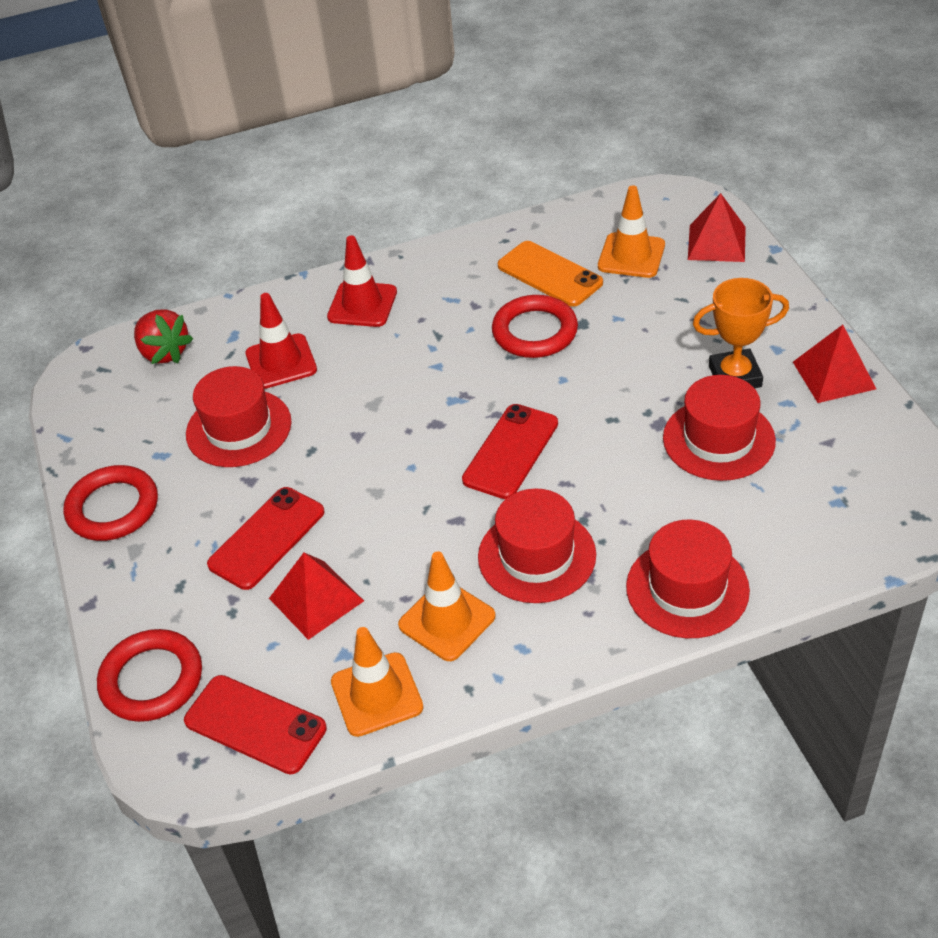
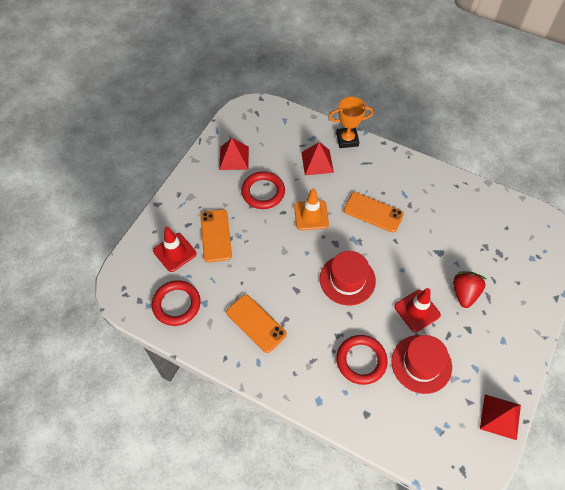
orange phone: 1 -> 3
orange traffic cone: 3 -> 1
red hat: 4 -> 2
red phone: 3 -> 0

